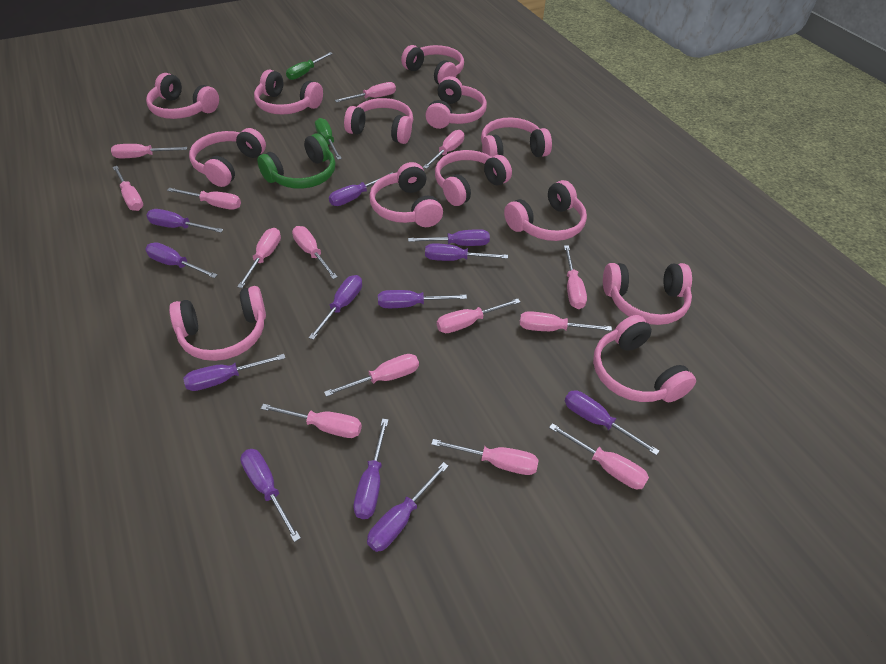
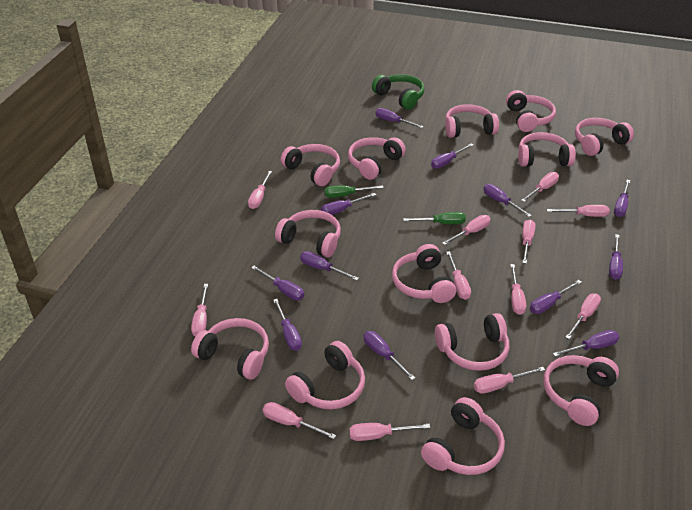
pink screwdriver: 14 -> 12

